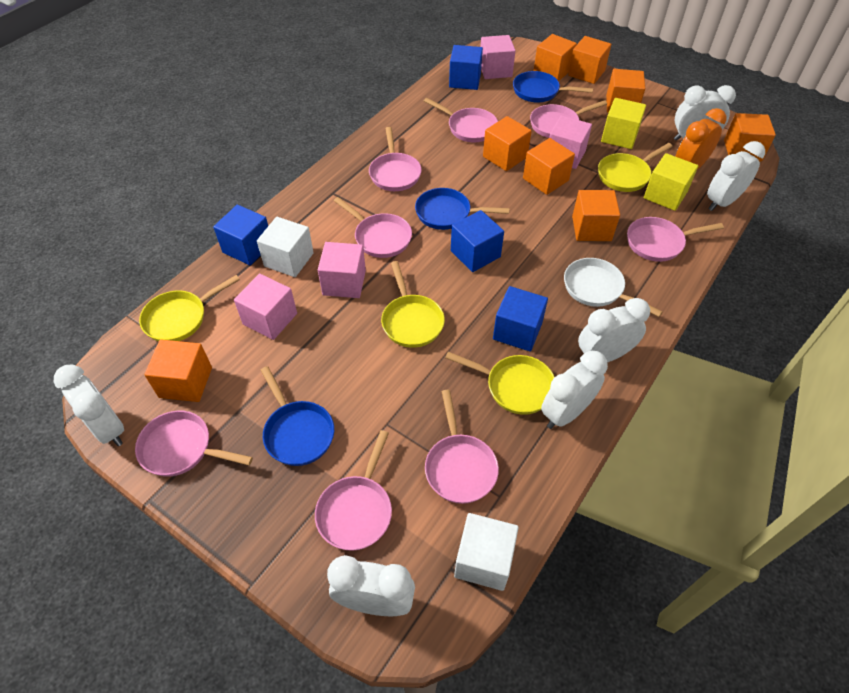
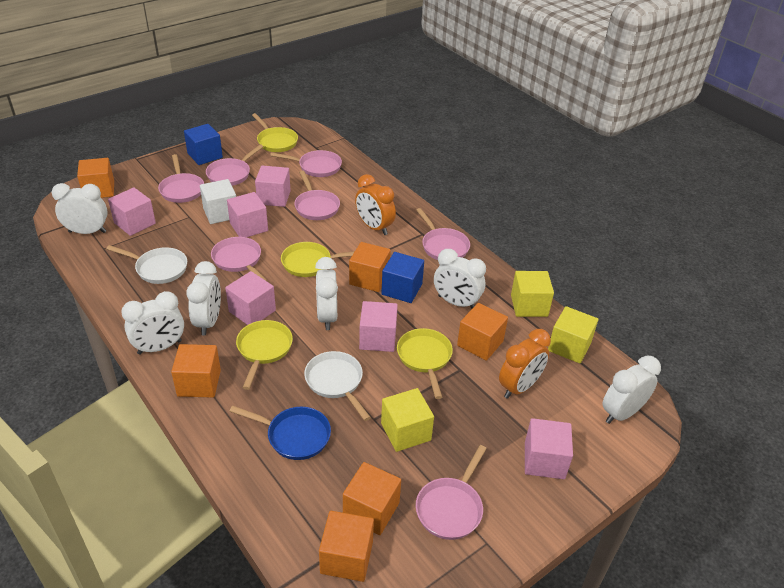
blue cube: 4 -> 2
blue pan: 3 -> 1
orange clock: 1 -> 2
orange cube: 8 -> 6
pink cube: 4 -> 6
pink pan: 8 -> 7
white cube: 2 -> 1
white pan: 1 -> 2
yellow cube: 2 -> 3

